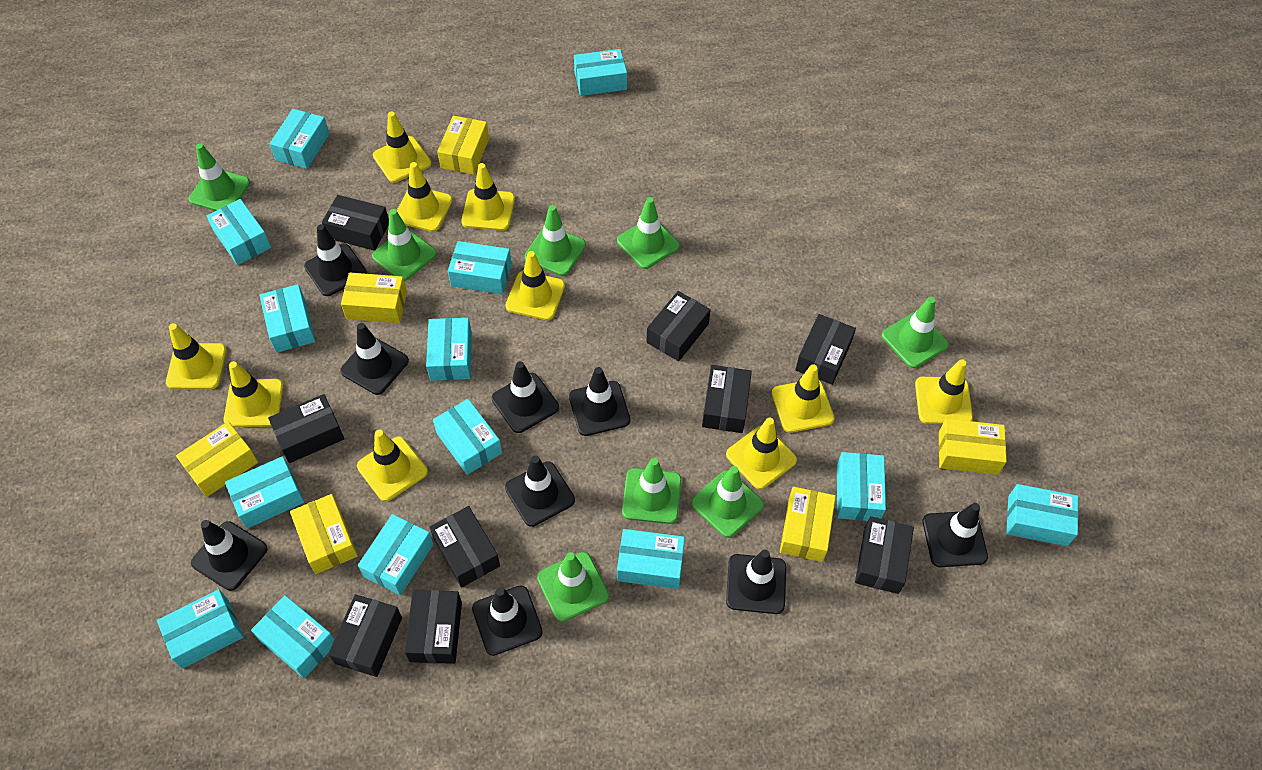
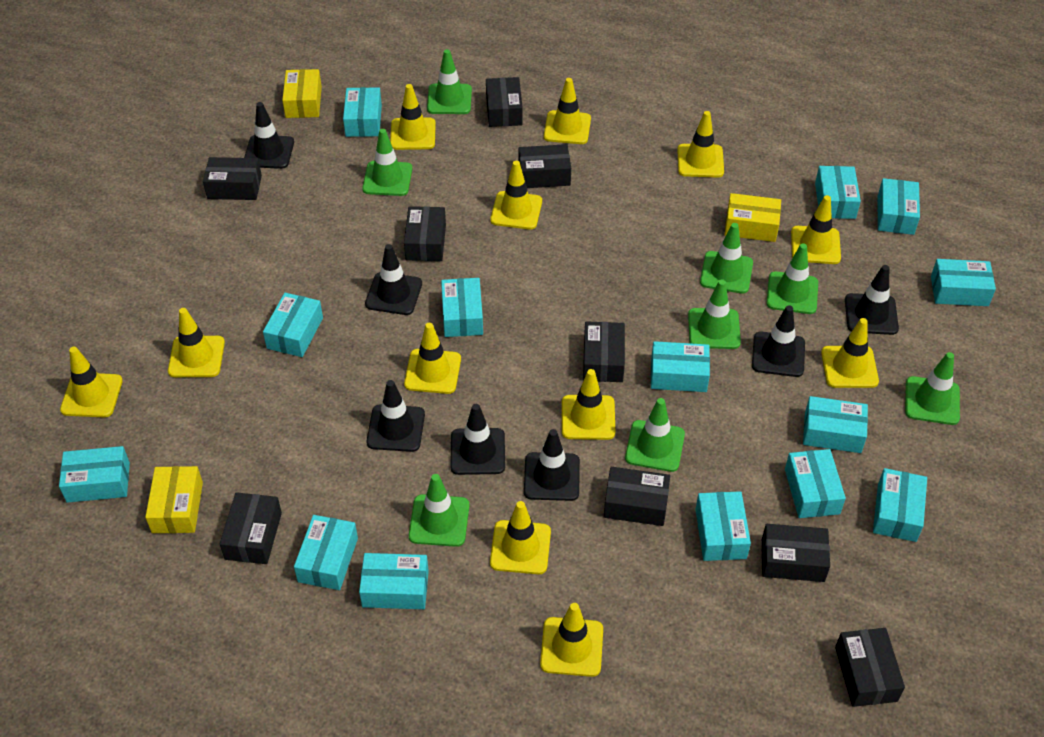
black traffic cone: 9 -> 7
yellow box: 6 -> 3
yellow traffic cone: 10 -> 12

